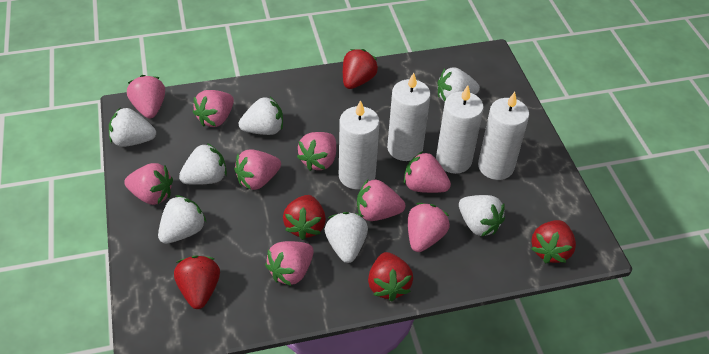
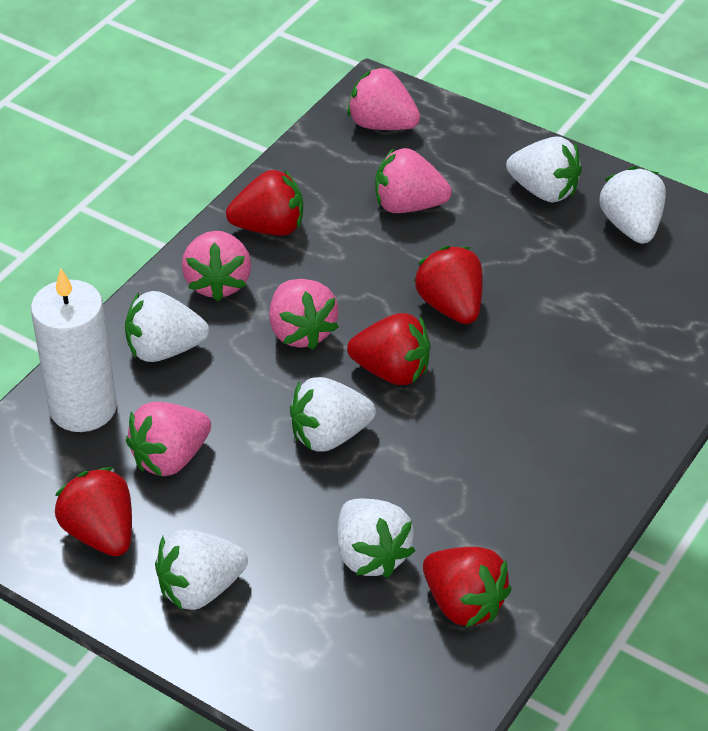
pink strawberry: 9 -> 5
white candle: 4 -> 1
white strawberry: 7 -> 6

